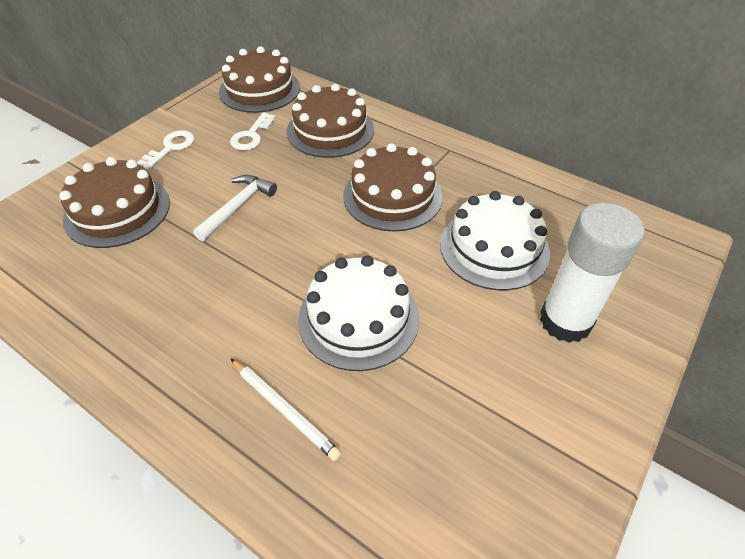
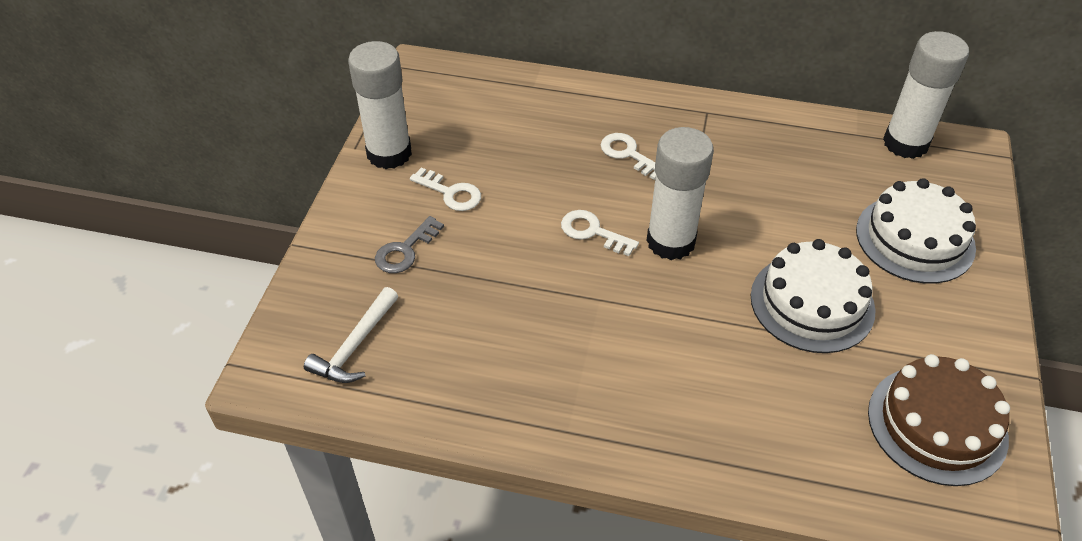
brown cake: 4 -> 1
grey key: 0 -> 1
white glue stick: 1 -> 3
white key: 2 -> 3
white pencil: 1 -> 0

